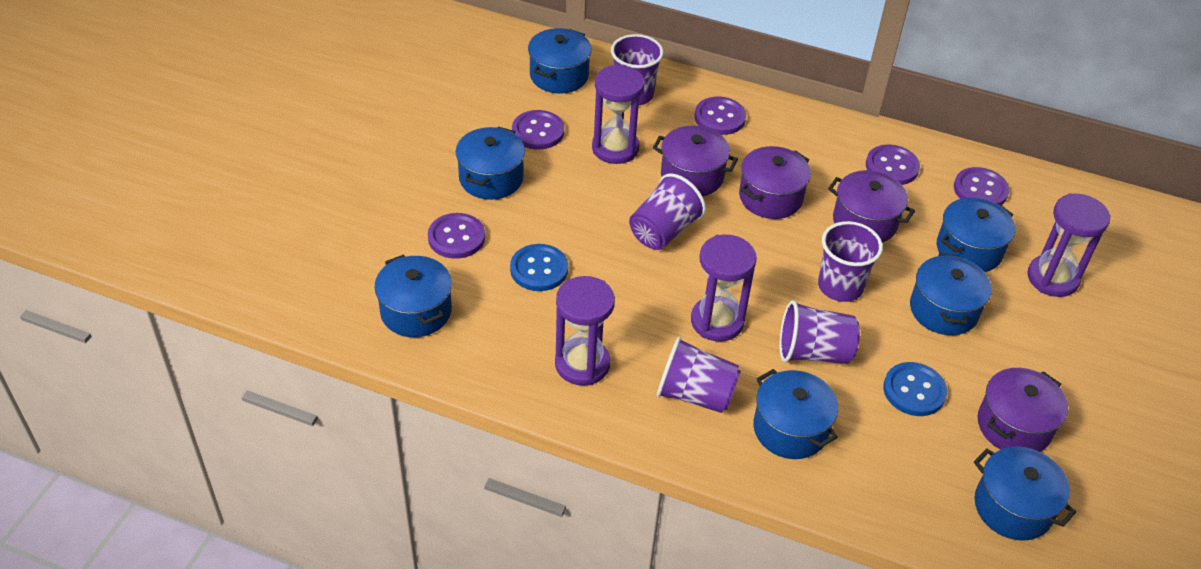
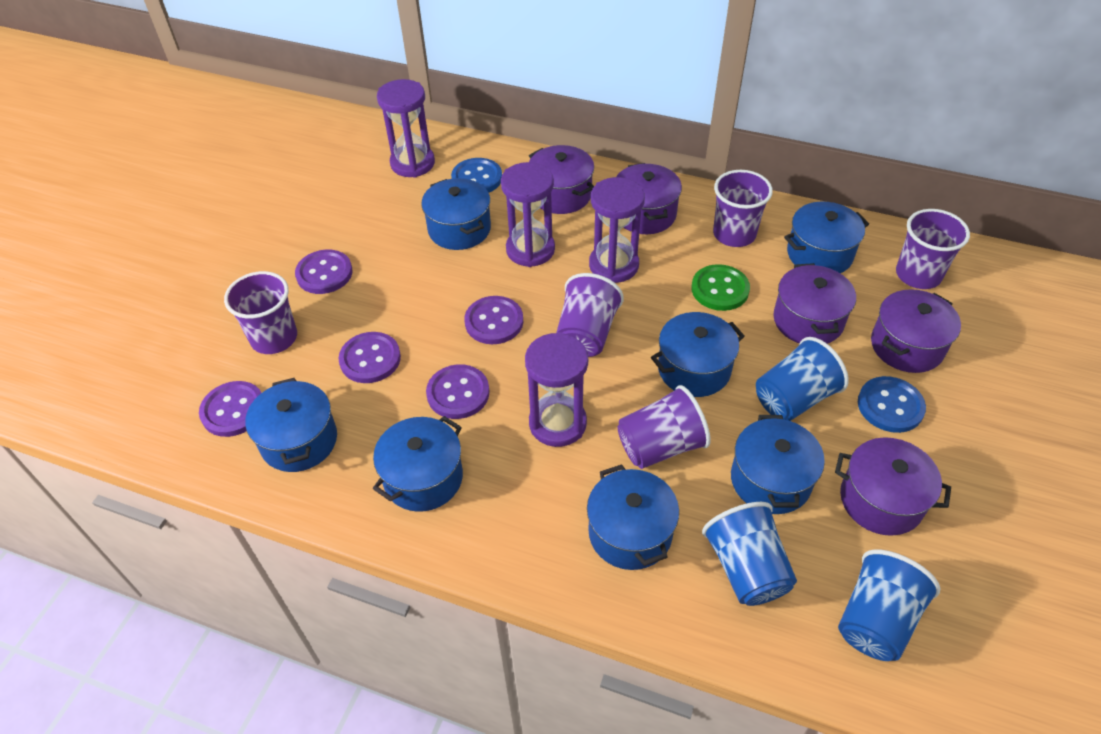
blue cup: 0 -> 3
green button: 0 -> 1
purple pot: 4 -> 5

